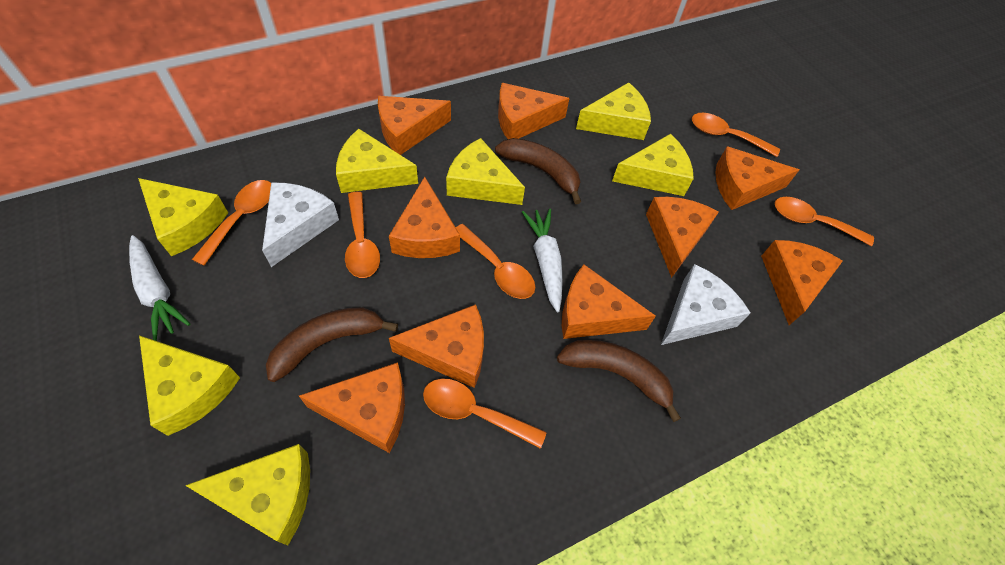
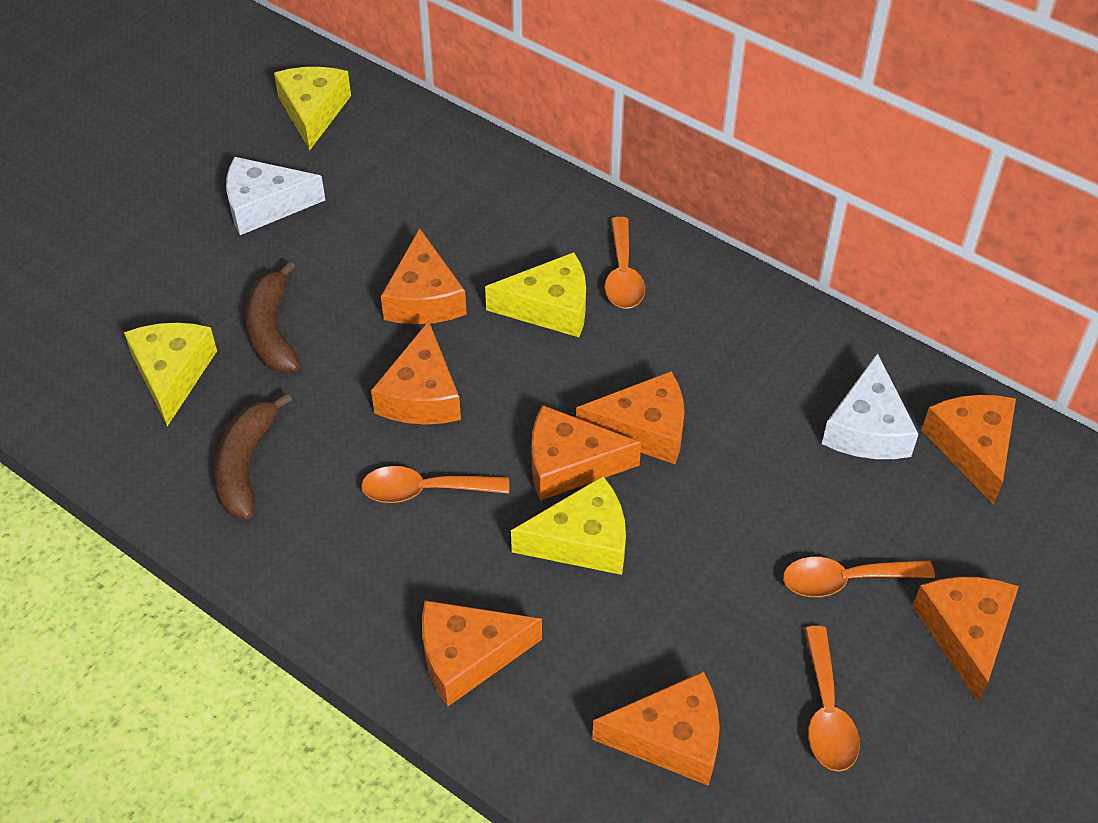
brown banana: 3 -> 2
orange cheese: 9 -> 8
orange spoon: 6 -> 4
white carrot: 2 -> 0
yellow cheese: 7 -> 4

